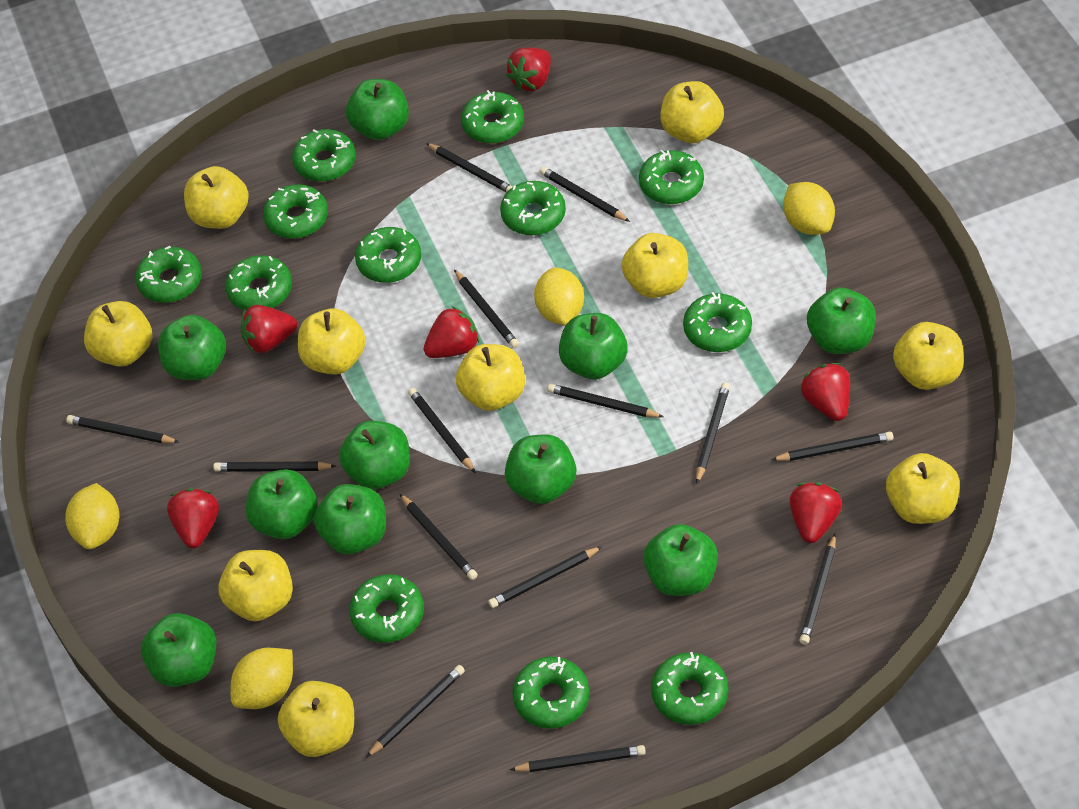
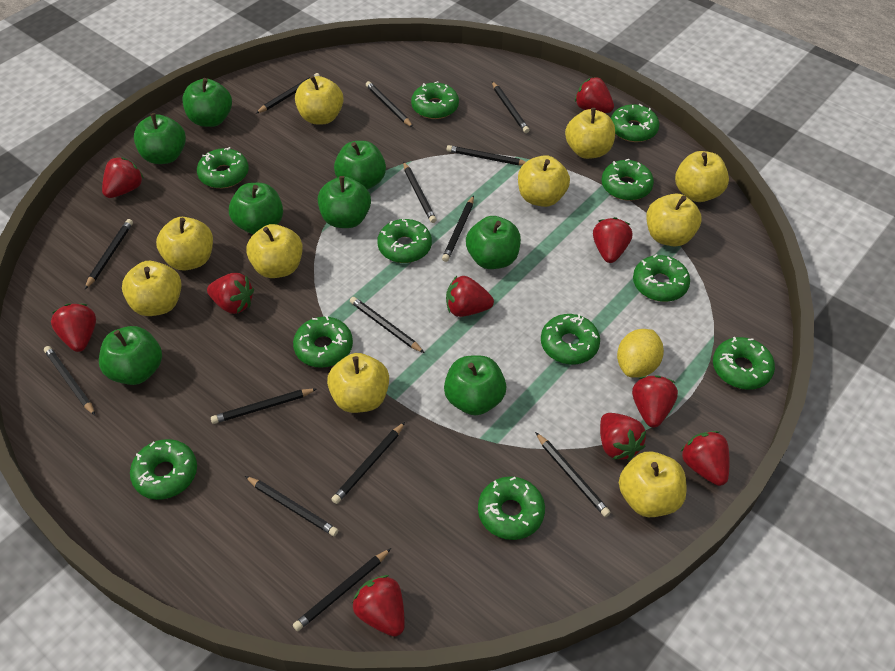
green apple: 10 -> 8
green donut: 12 -> 11
red strawberry: 6 -> 10
yellow lemon: 4 -> 1

